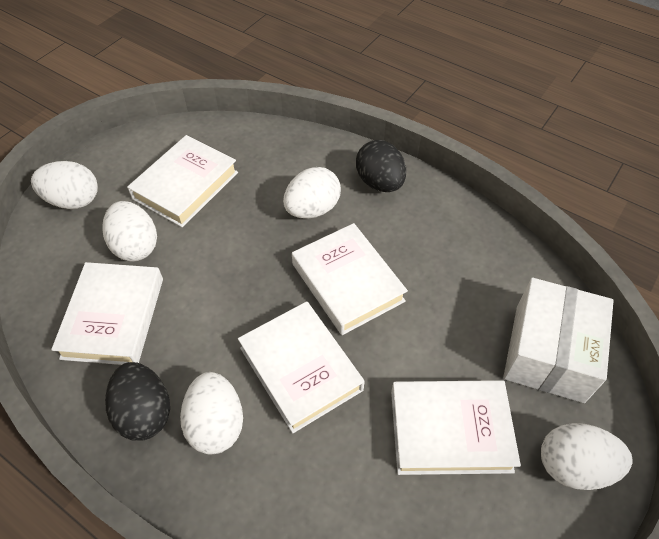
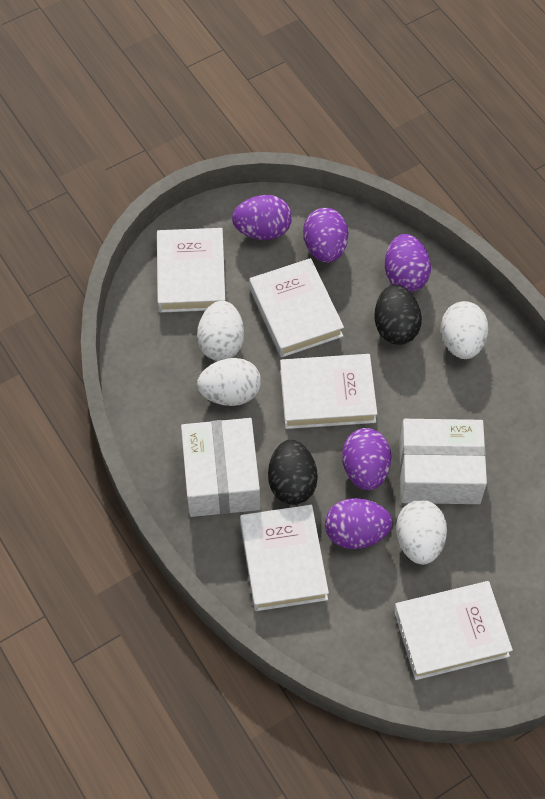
purple egg: 0 -> 5
white box: 1 -> 2
white egg: 5 -> 4

